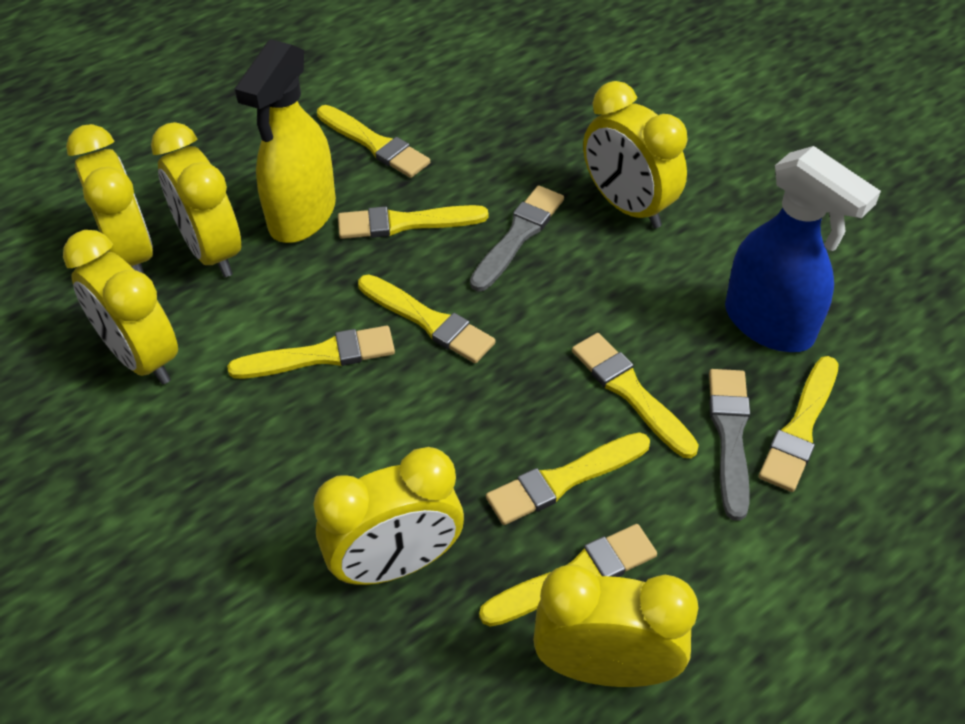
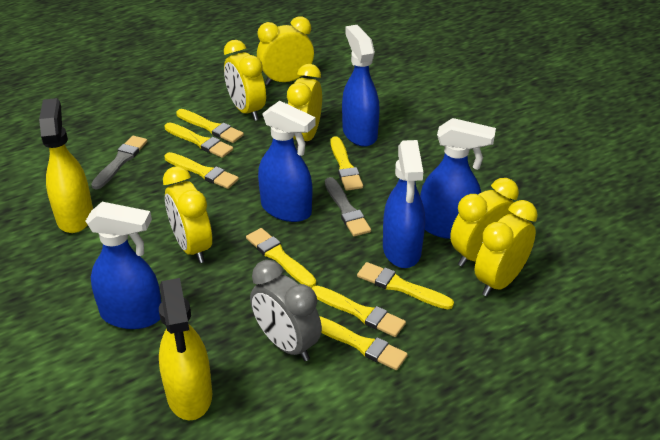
blue spray bottle: 1 -> 5
grey clock: 0 -> 1
yellow spray bottle: 1 -> 2

